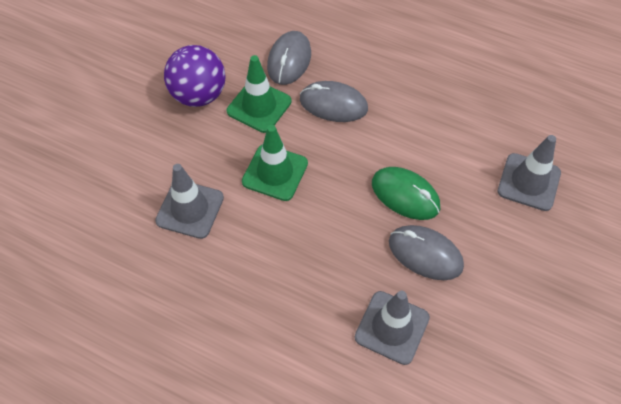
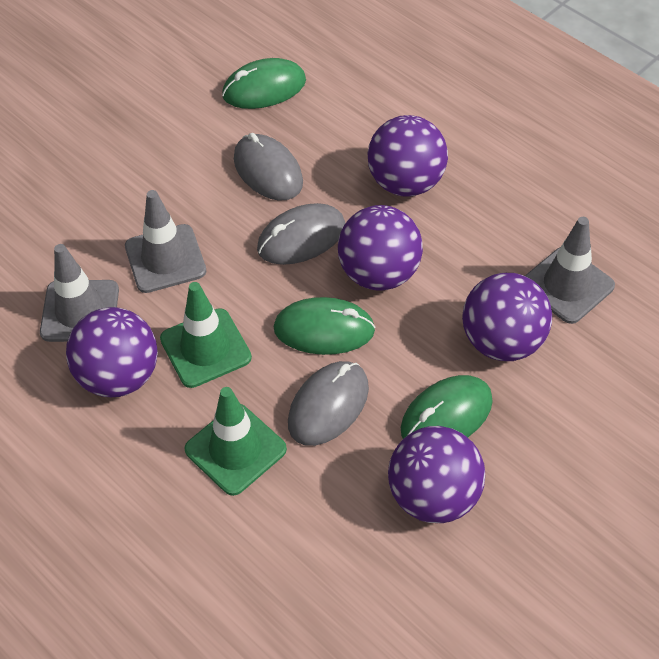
green mouse: 1 -> 3
purple ball: 1 -> 5

